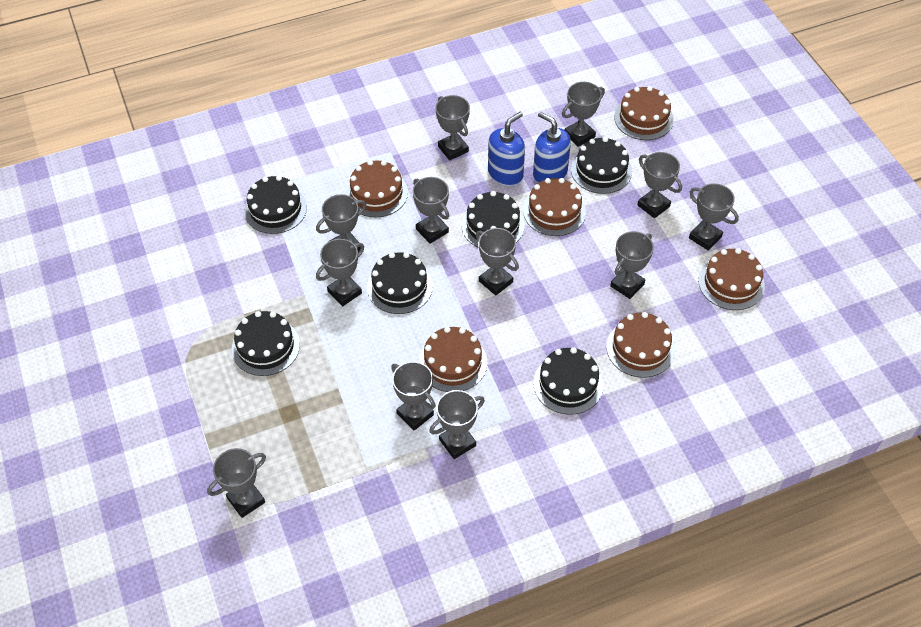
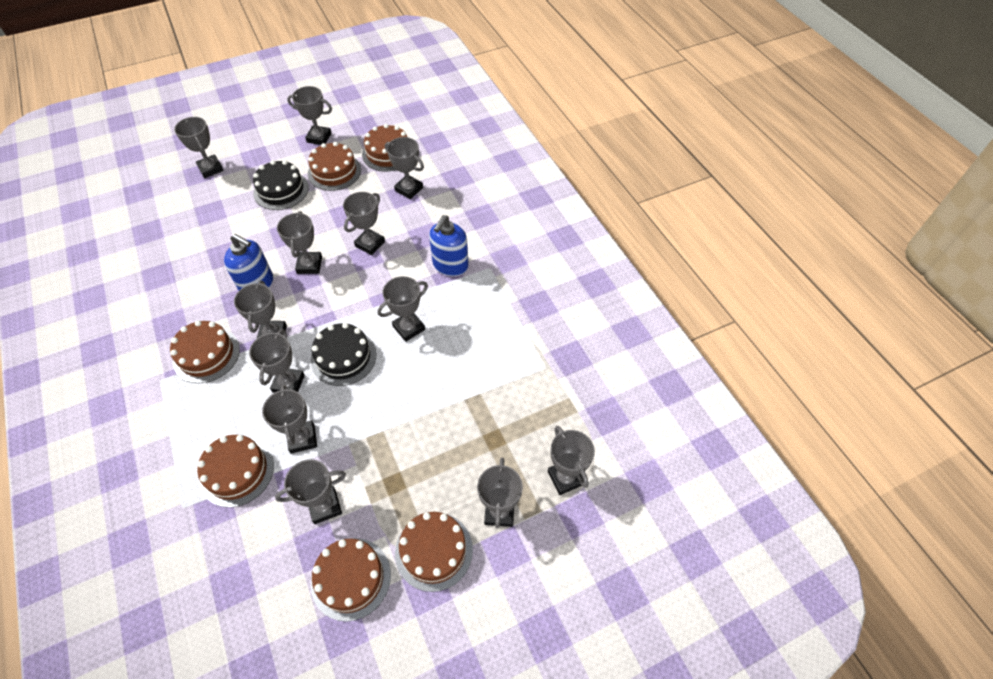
black cake: 6 -> 2

